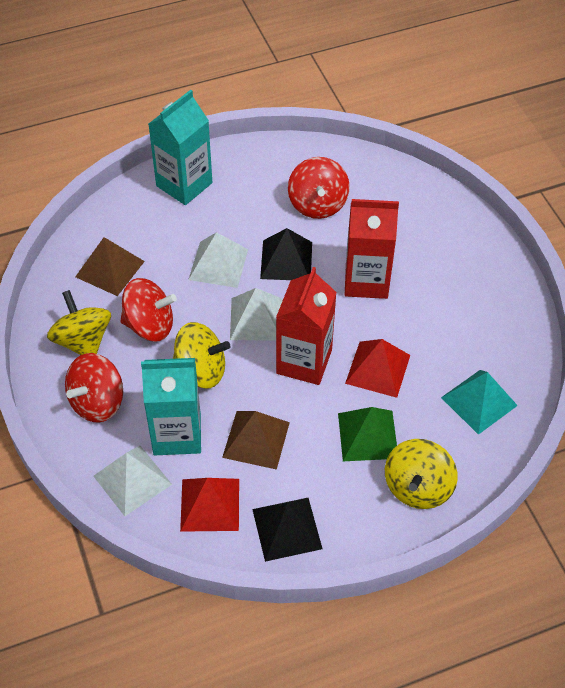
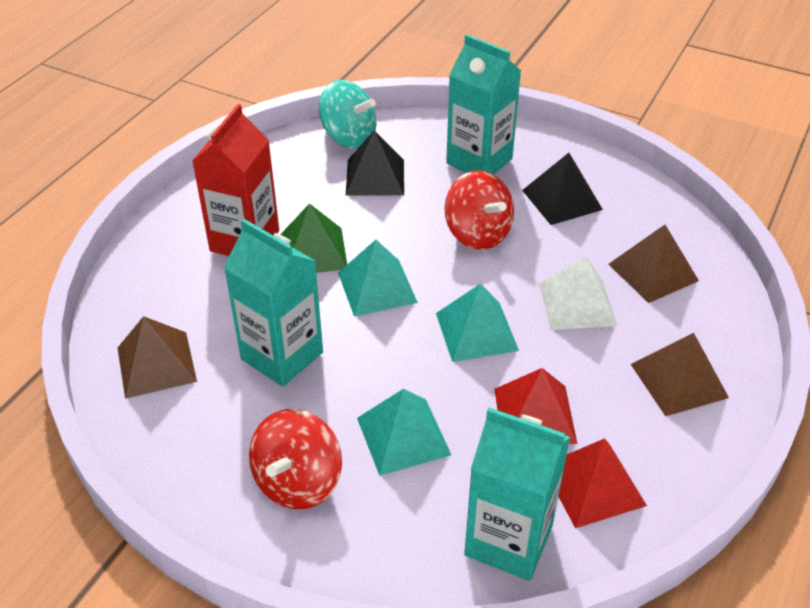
brown pyramid: 2 -> 3
red carton: 2 -> 1
red spinning top: 3 -> 2
turquoise carton: 2 -> 3
turquoise pyramid: 1 -> 3
turquoise spinning top: 0 -> 1
white pyramid: 3 -> 1
yellow spinning top: 3 -> 0

